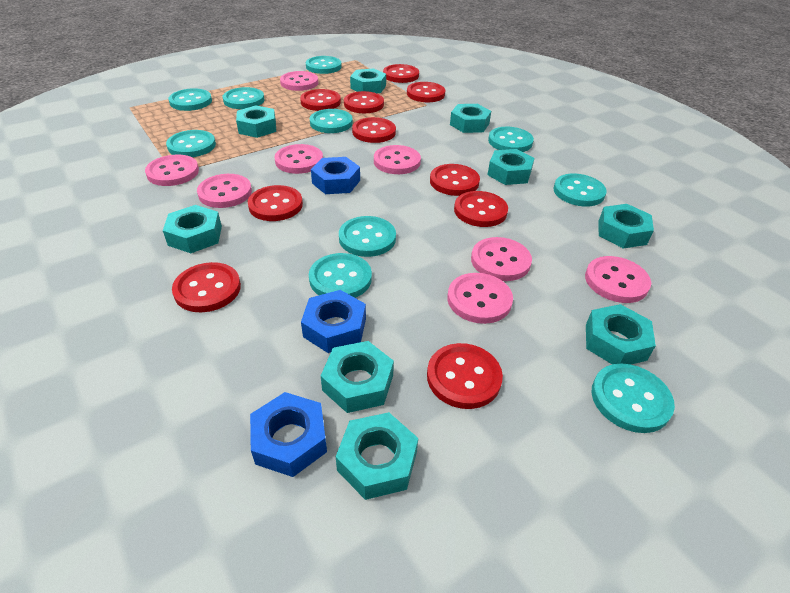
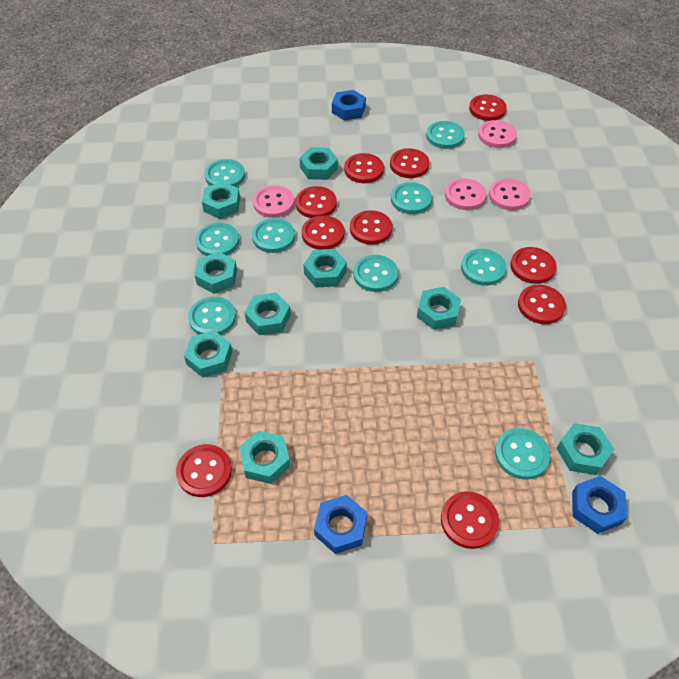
pink button: 8 -> 4
turquoise button: 10 -> 9

